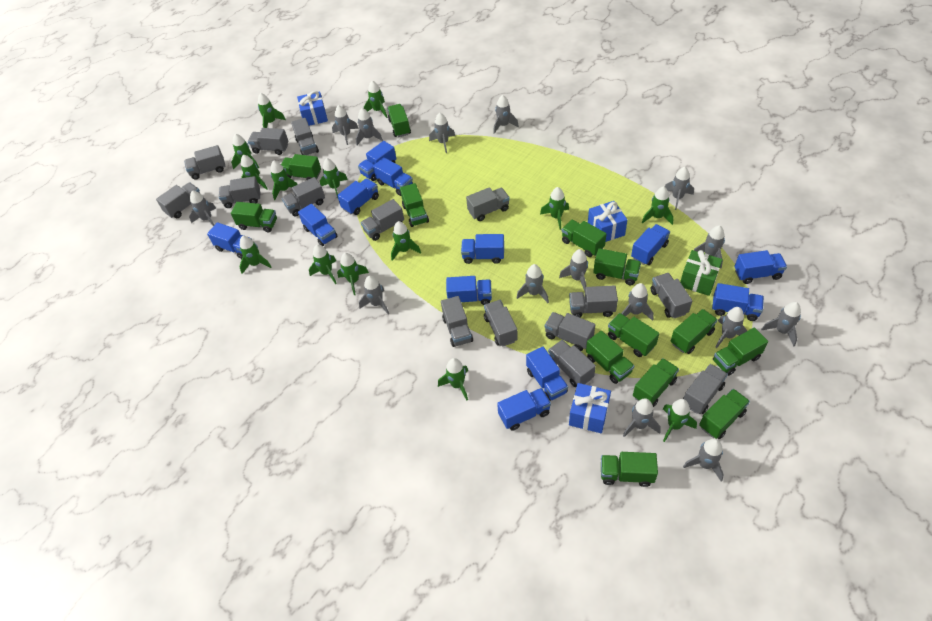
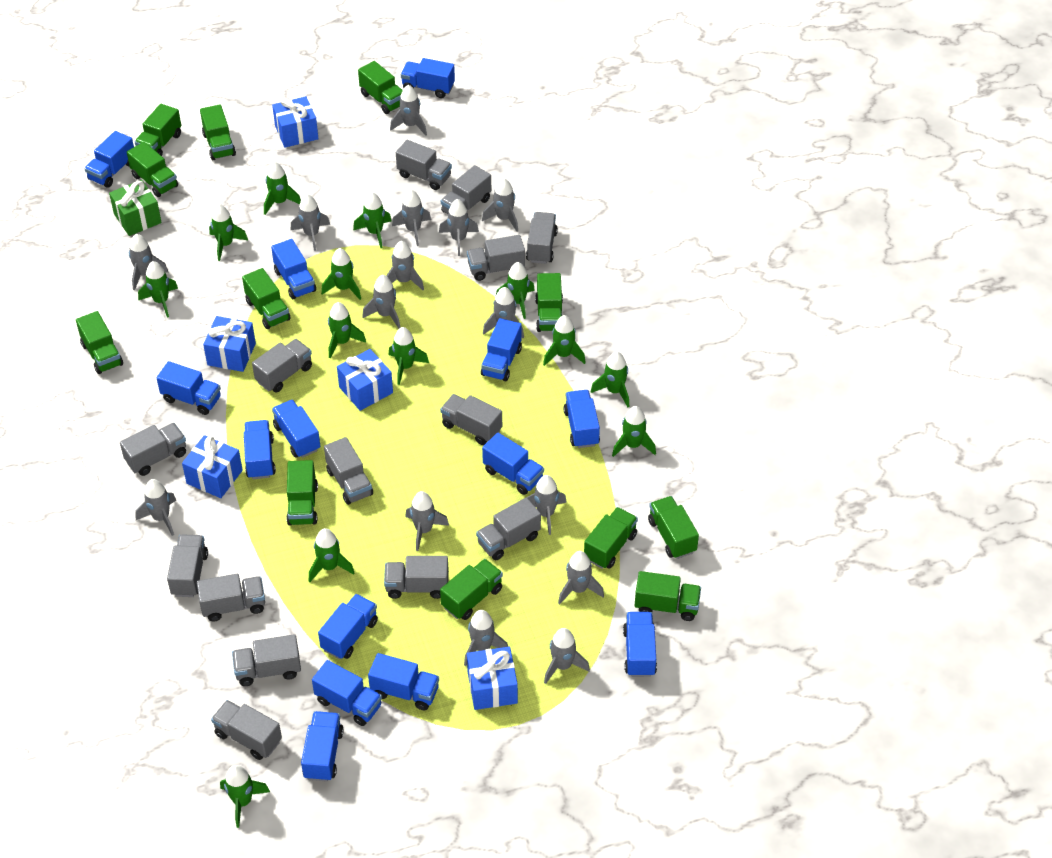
blue gift: 3 -> 5
blue truck: 12 -> 14
green rocket: 14 -> 13
green truck: 13 -> 12
grey truck: 15 -> 14

